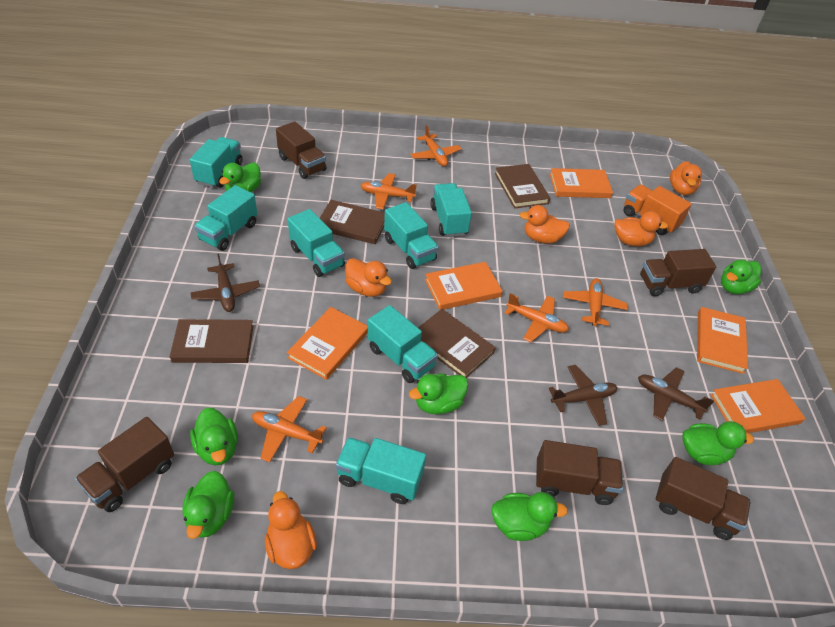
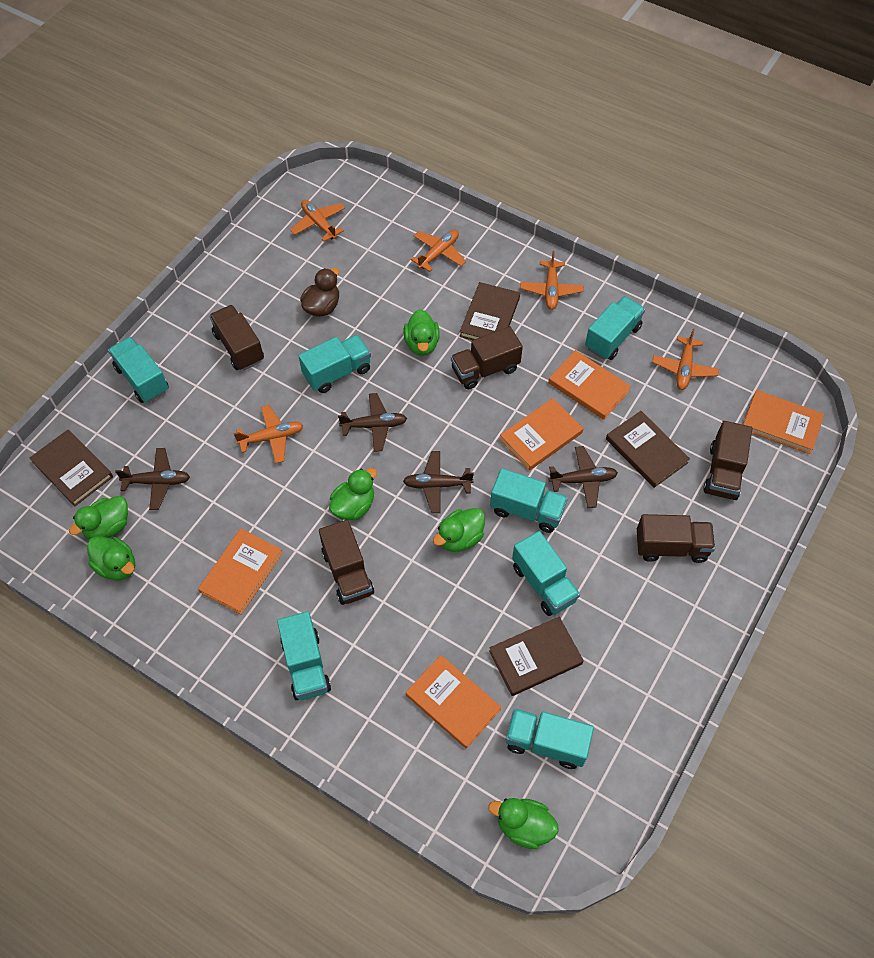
brown duck: 0 -> 1
brown plane: 3 -> 4
green duck: 7 -> 6
orange duck: 5 -> 0
orange truck: 1 -> 0

